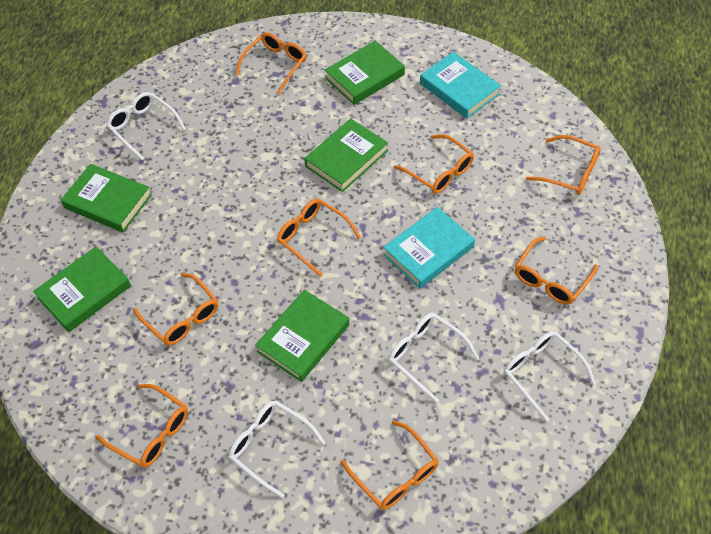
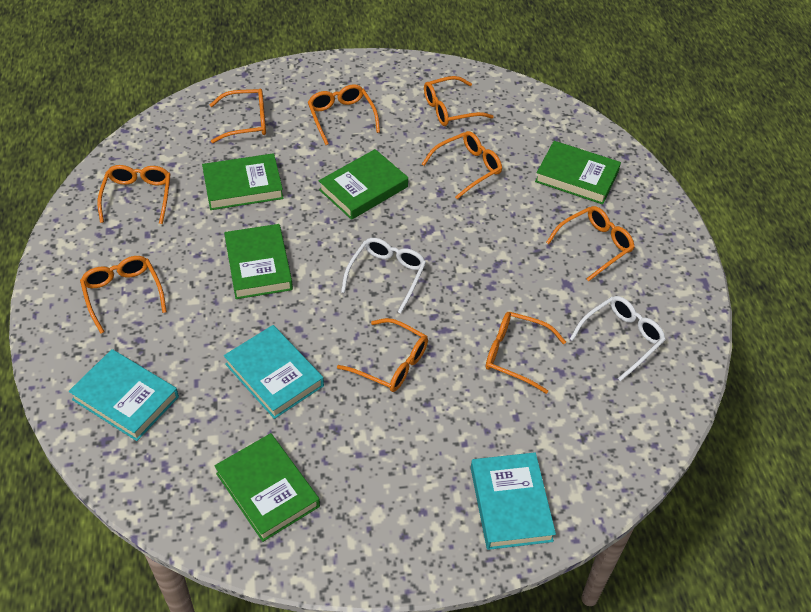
orange glasses: 8 -> 9
turquoise book: 2 -> 3
white glasses: 4 -> 2

